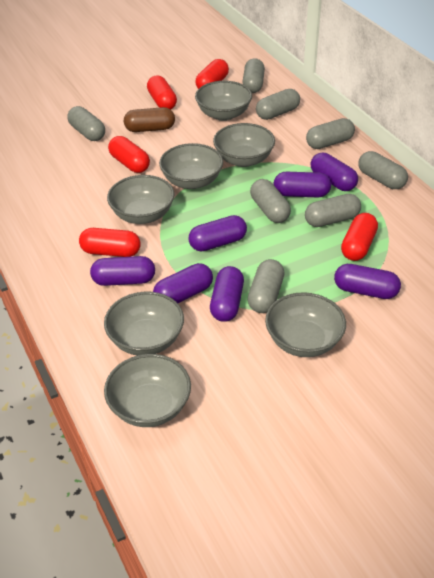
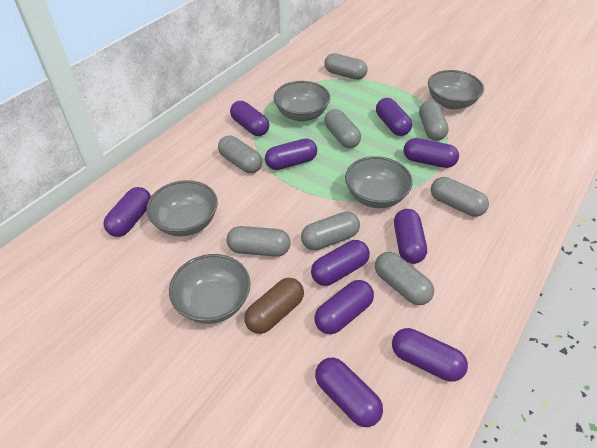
grey bowl: 7 -> 5
purple capsule: 7 -> 10
red capsule: 5 -> 0

